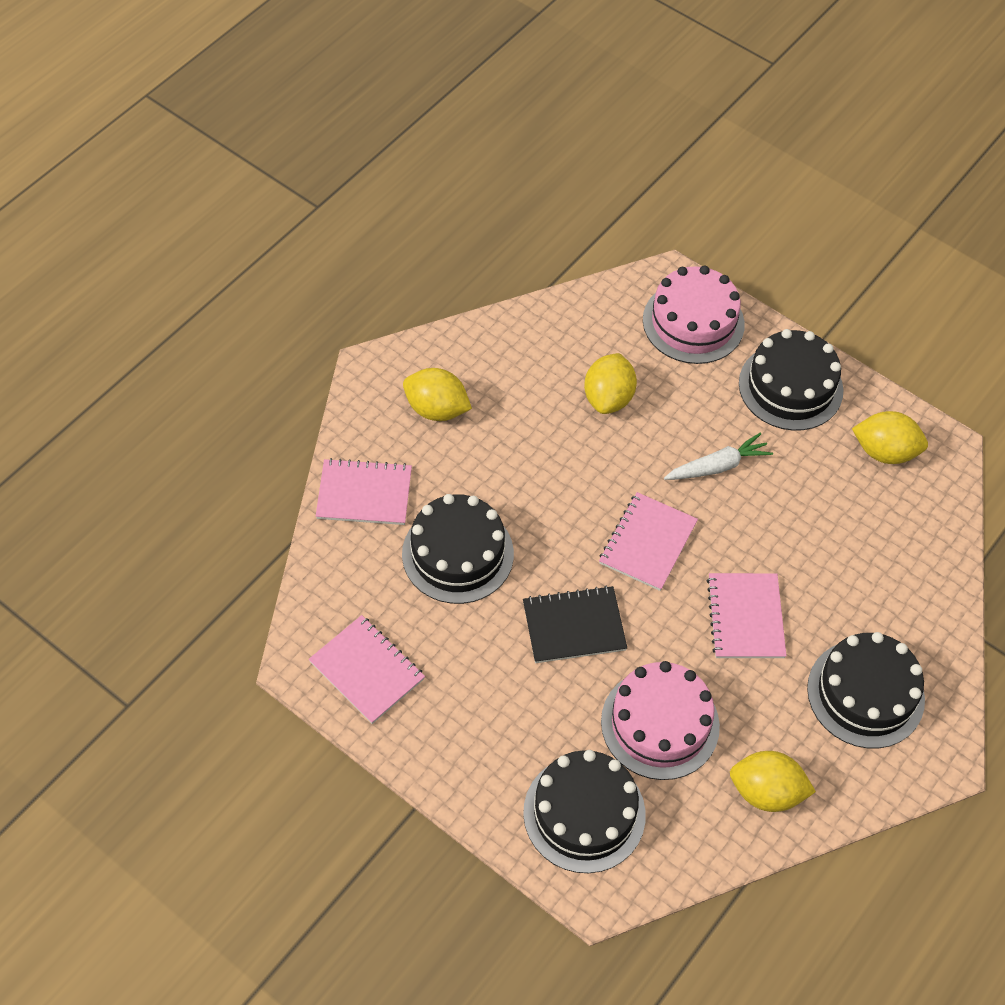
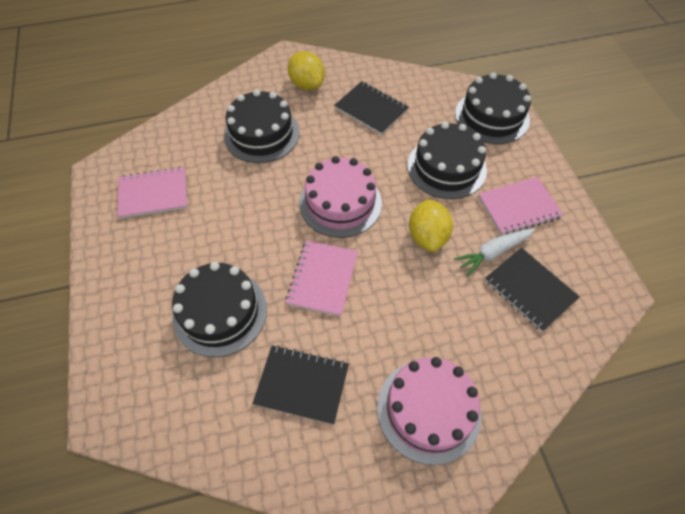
black notebook: 1 -> 3
pink notebook: 4 -> 3
yellow lemon: 4 -> 2

